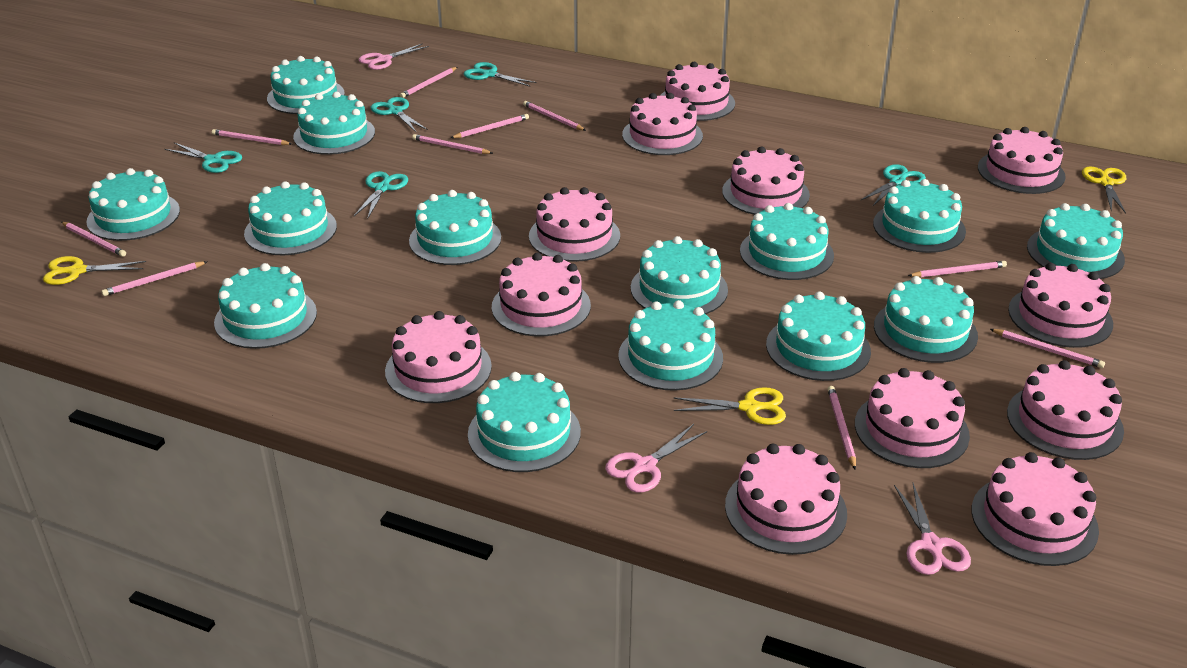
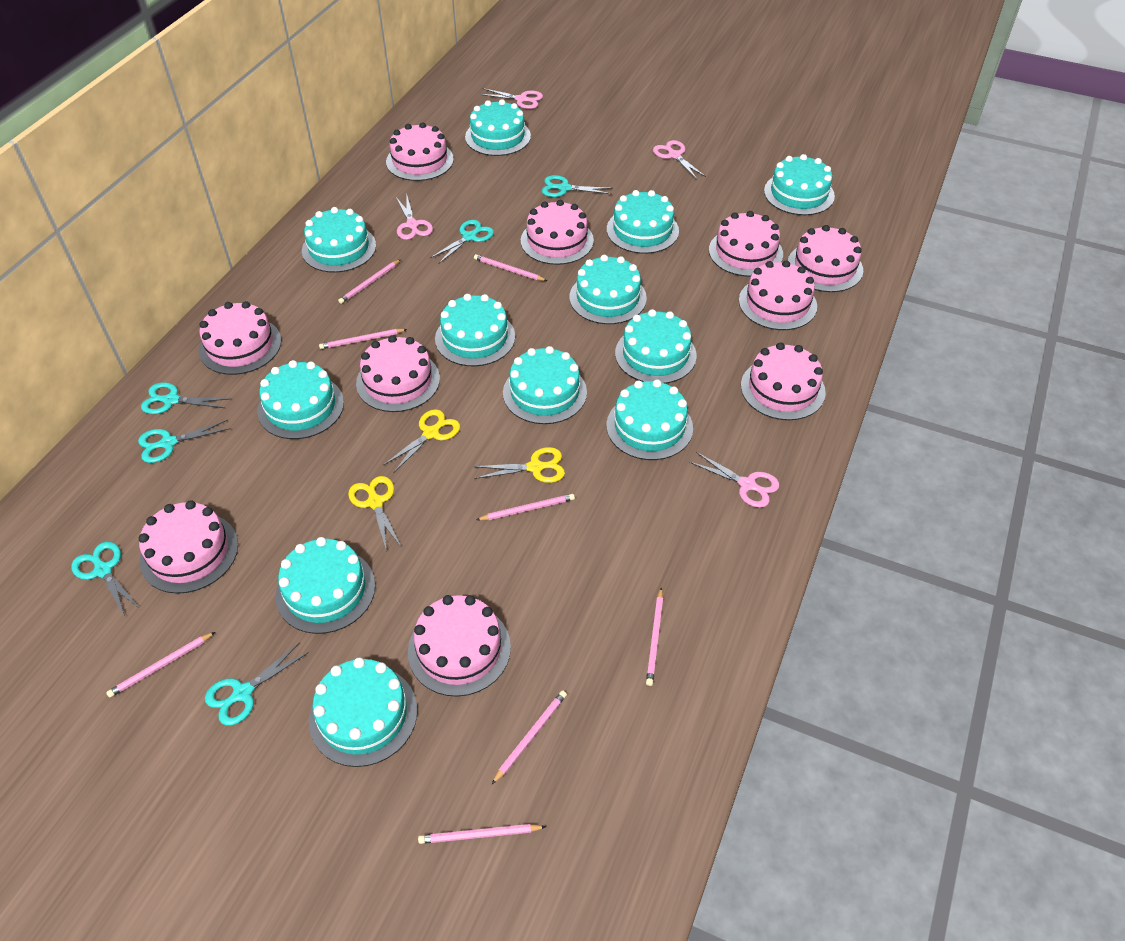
pink cake: 12 -> 10
pink pencil: 10 -> 8
pink scissors: 3 -> 4
turquoise cake: 14 -> 12
turquoise scissors: 5 -> 6

